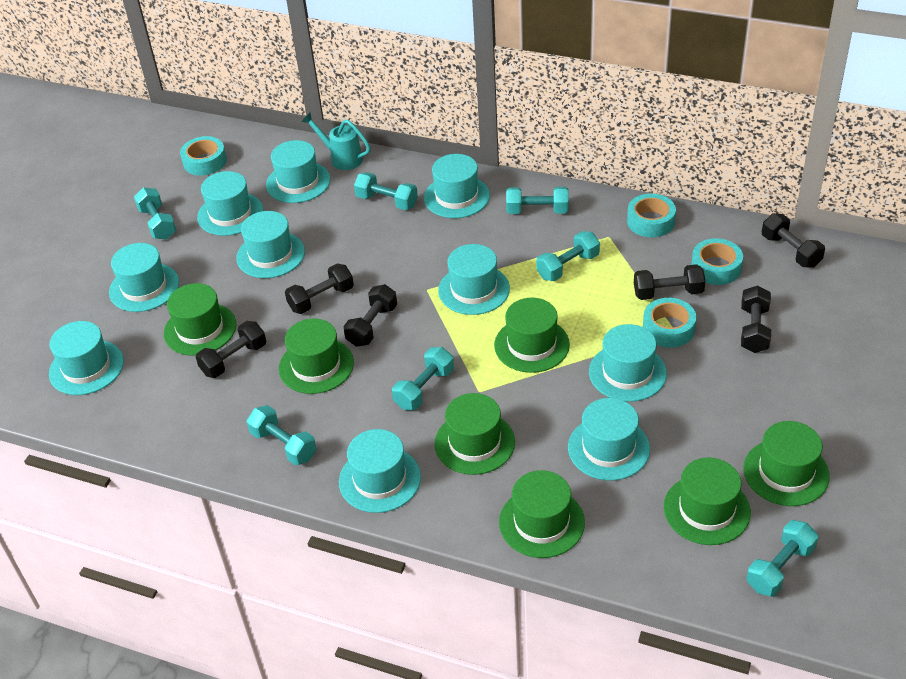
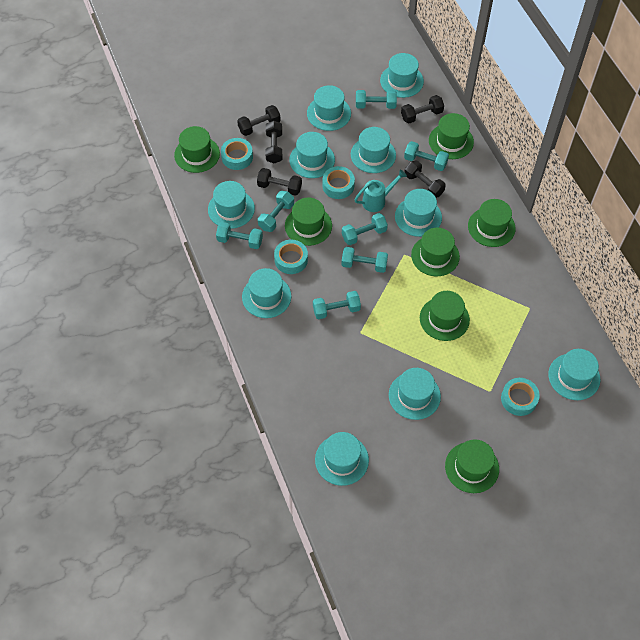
black dumbbell: 6 -> 5

